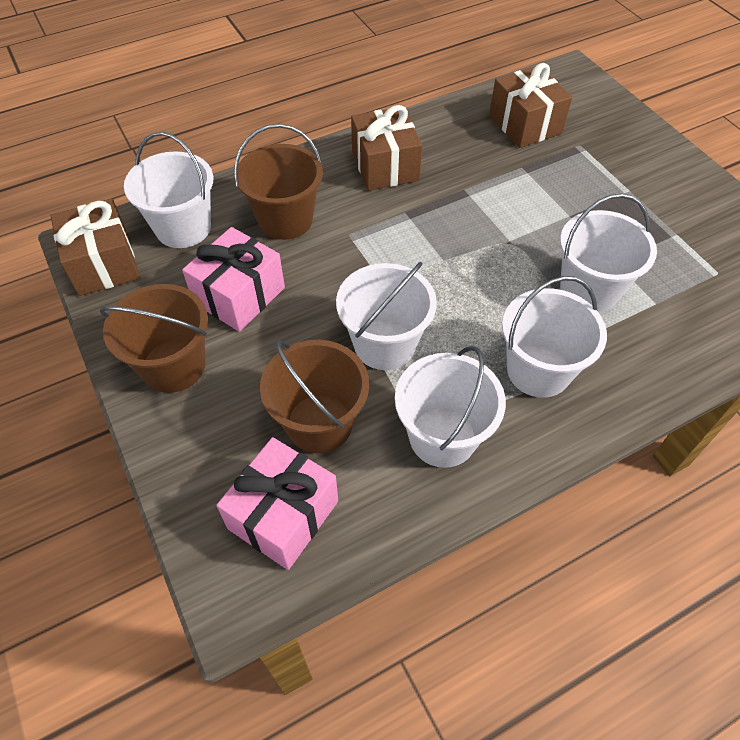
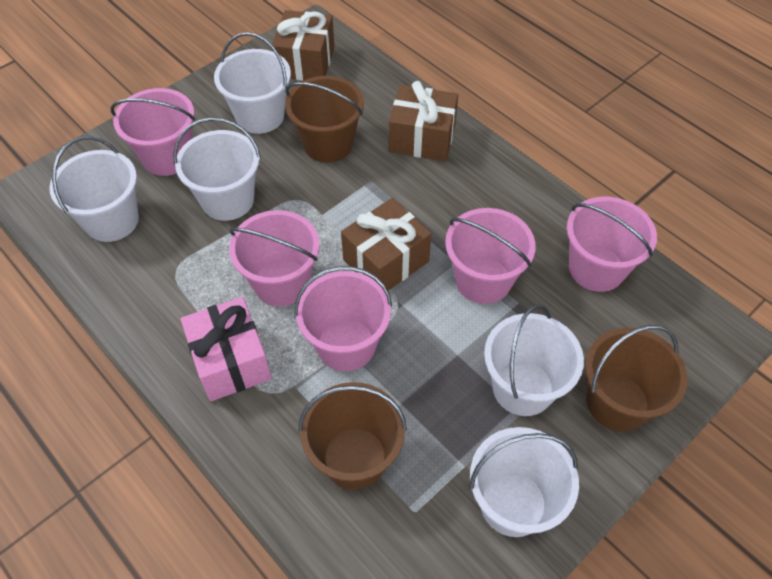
pink bucket: 0 -> 5
pink gift: 2 -> 1

